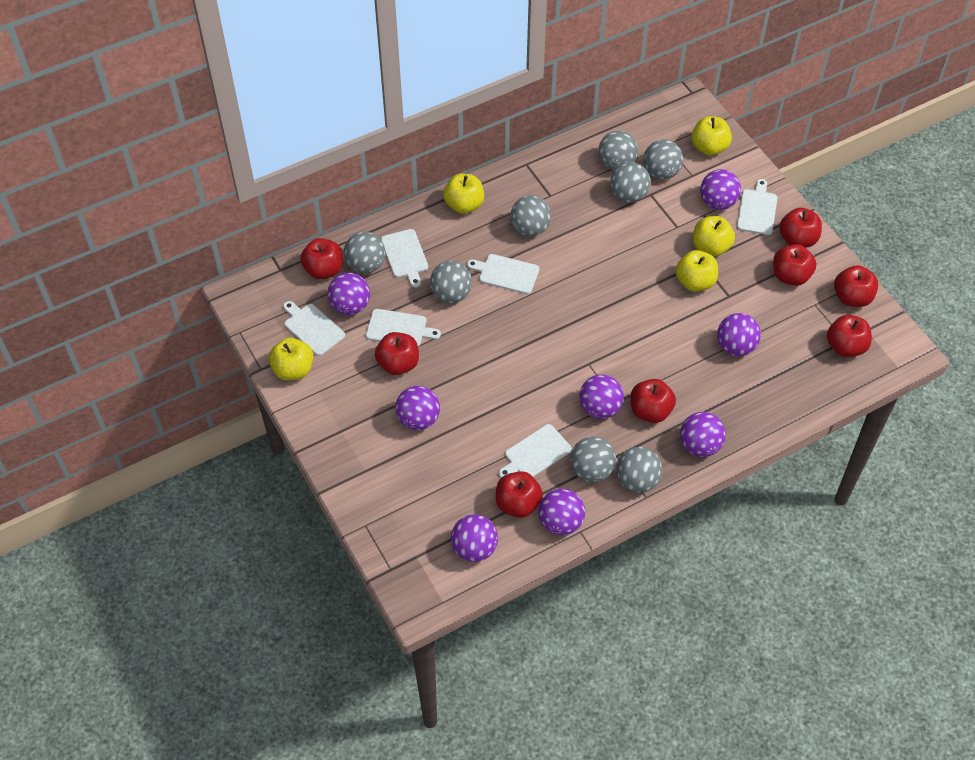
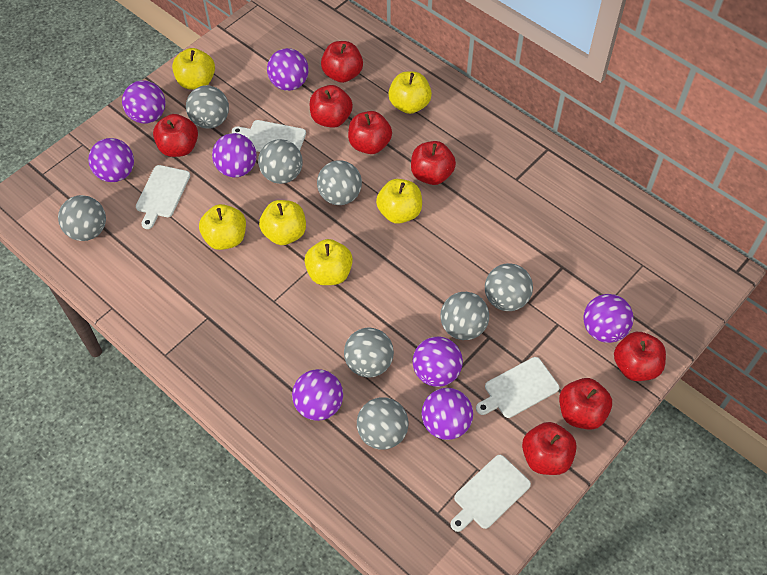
white cutting board: 6 -> 4
yellow apple: 5 -> 6

